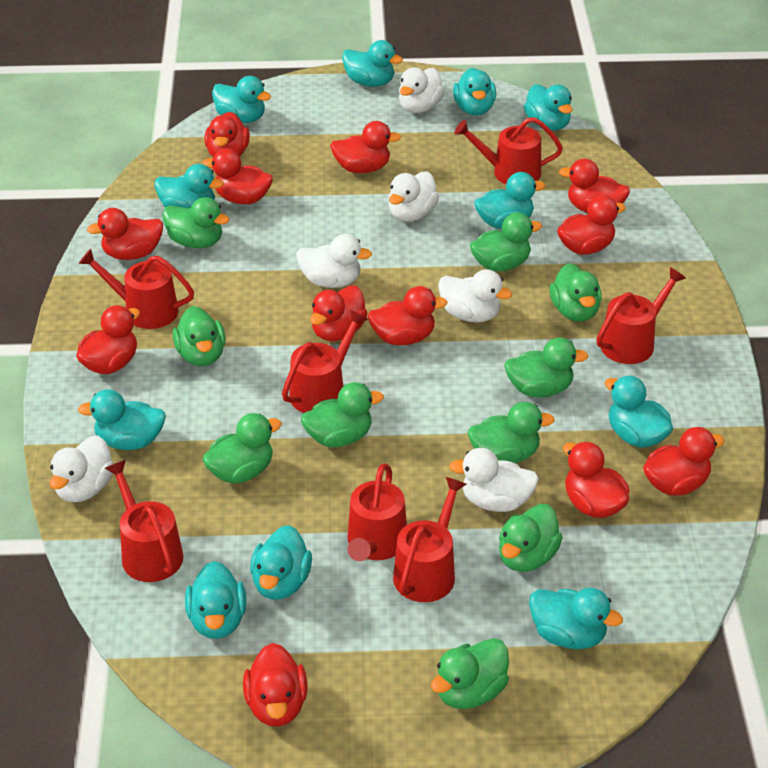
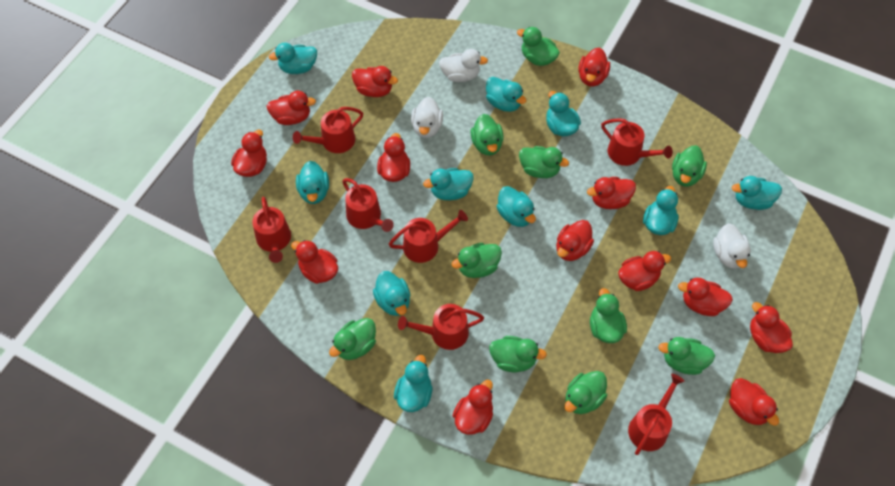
red duck: 12 -> 13
turquoise duck: 11 -> 10
white duck: 6 -> 3

